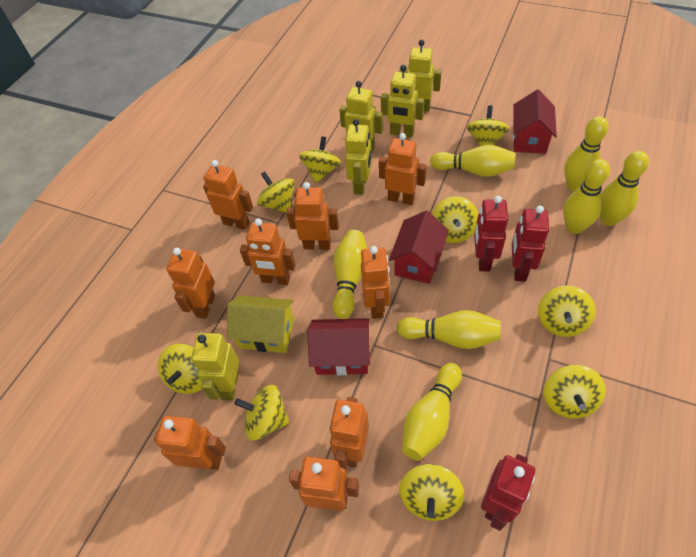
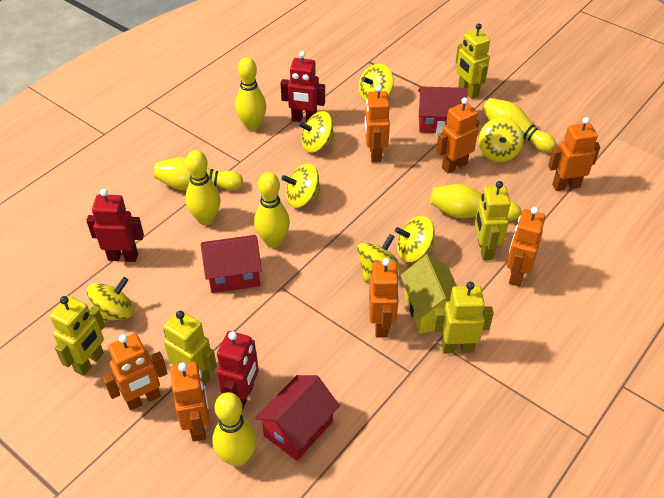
orange robot: 9 -> 7
yellow spinning top: 9 -> 7

